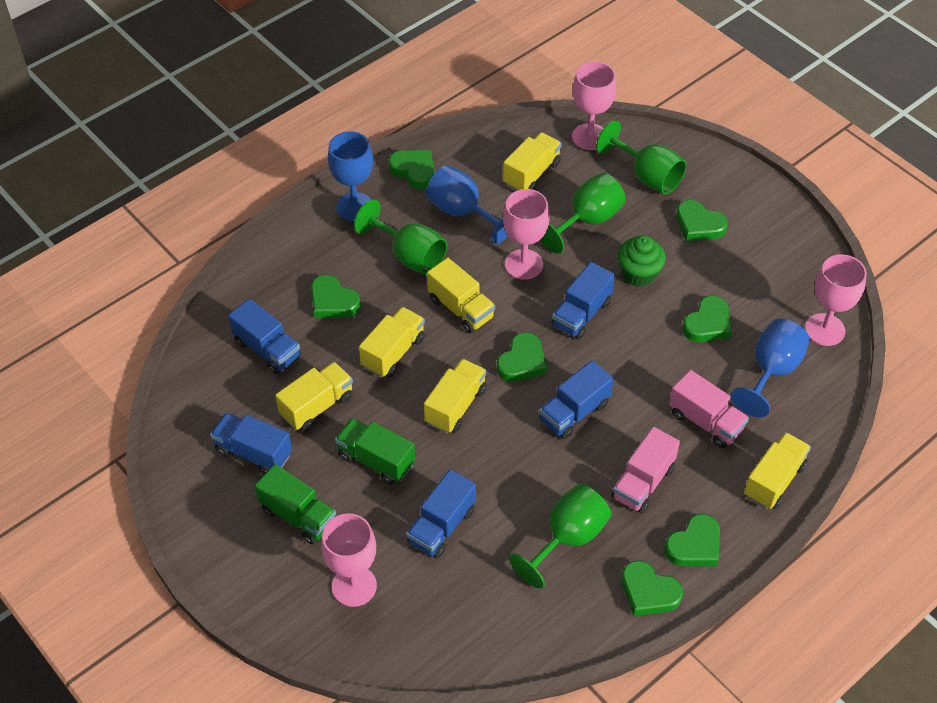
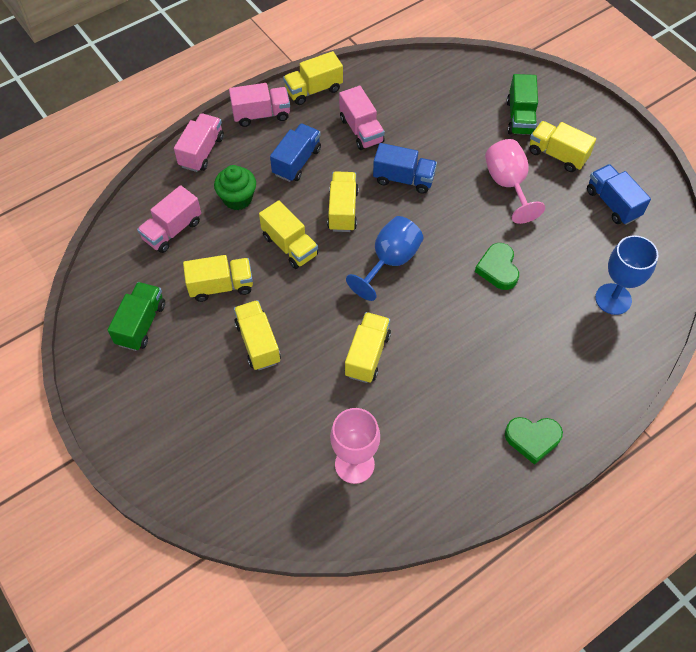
blue goblet: 3 -> 2
blue truck: 5 -> 3
green goblet: 4 -> 0
green heart: 7 -> 2
pink goblet: 4 -> 2
pink truck: 2 -> 4
yellow truck: 6 -> 7

